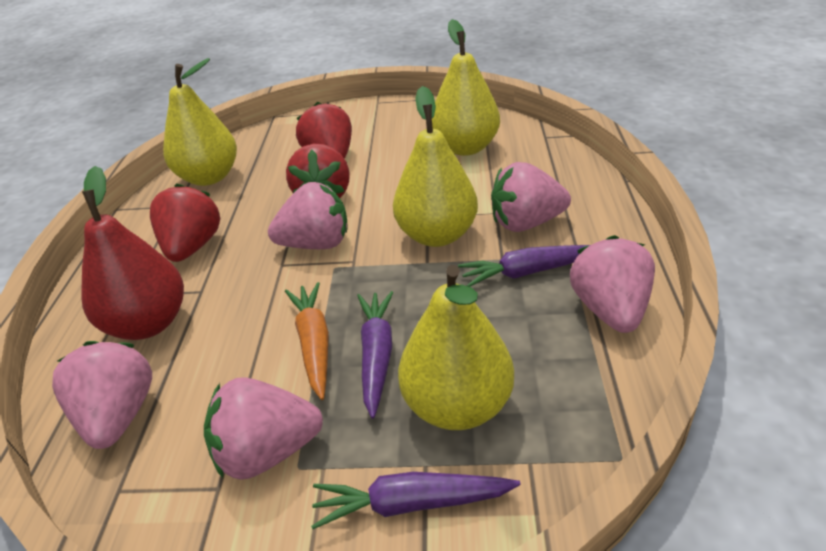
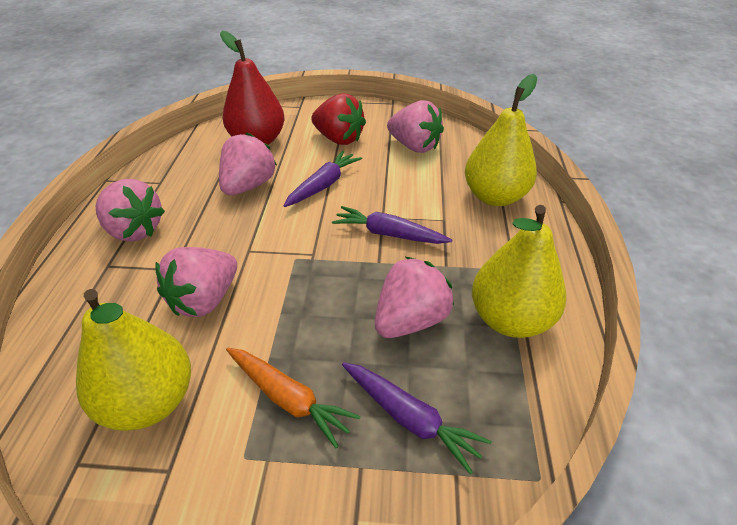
red strawberry: 3 -> 1
yellow pear: 4 -> 3

